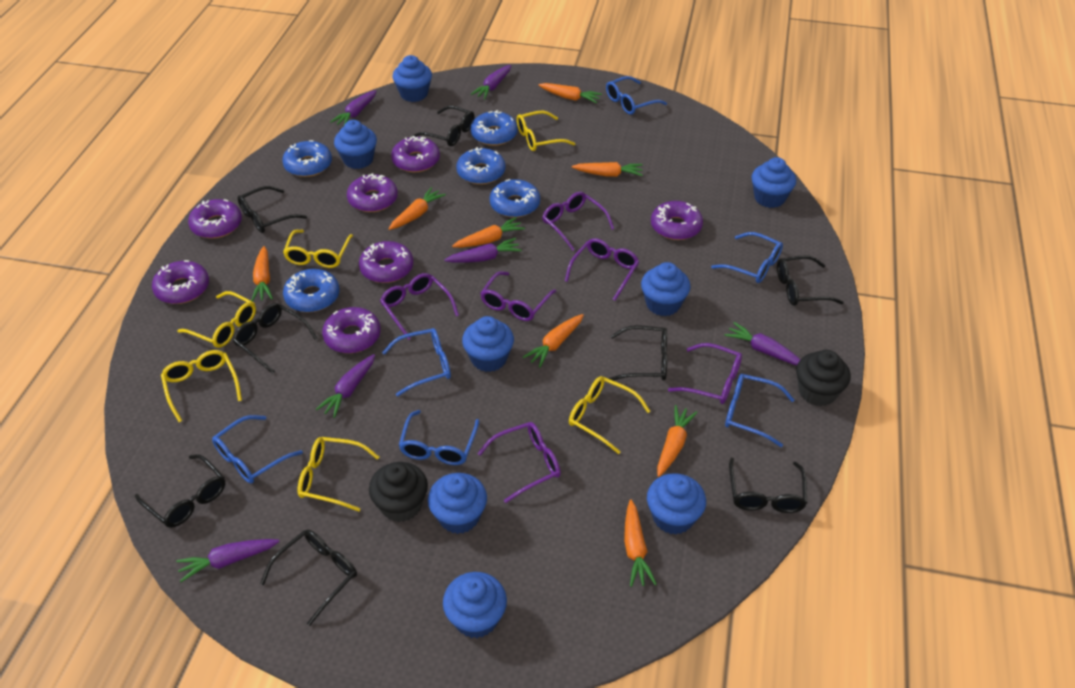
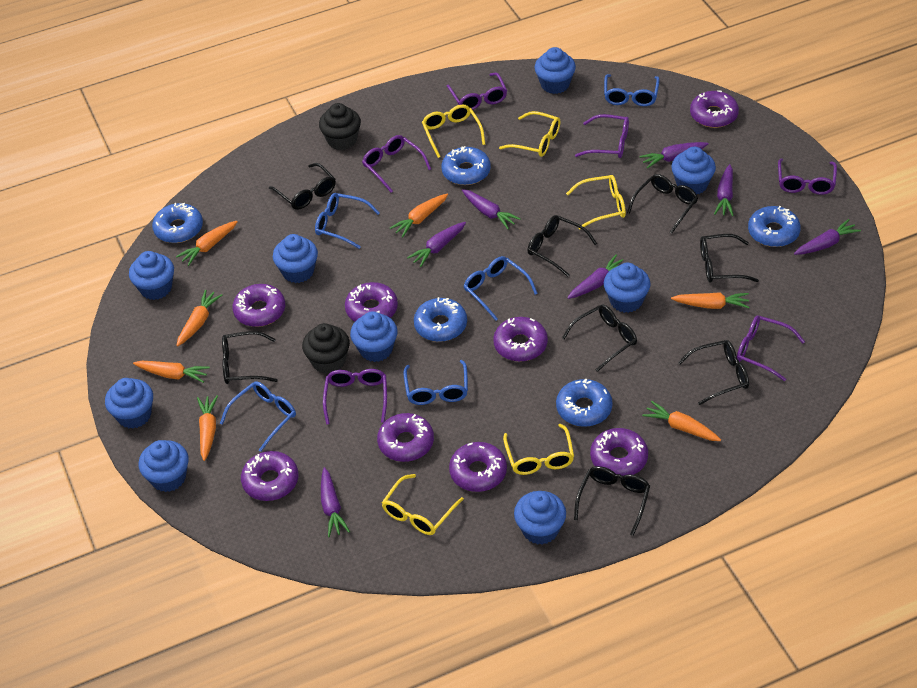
blue cupcake: 8 -> 9
blue glasses: 6 -> 5
orange carrot: 8 -> 7
purple carrot: 6 -> 7
purple donut: 7 -> 8
yellow glasses: 6 -> 5

